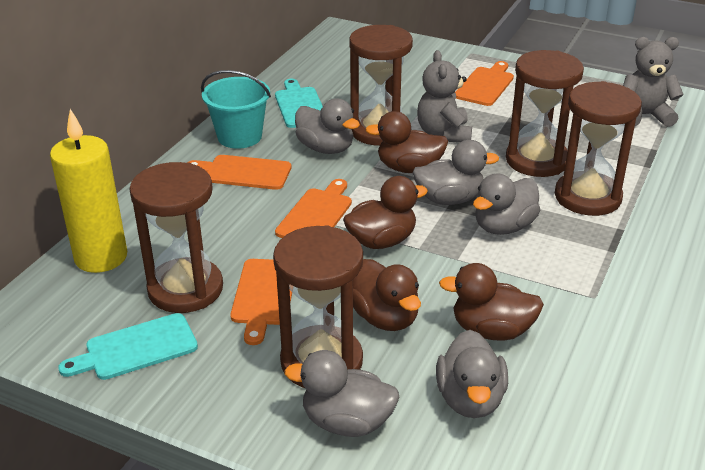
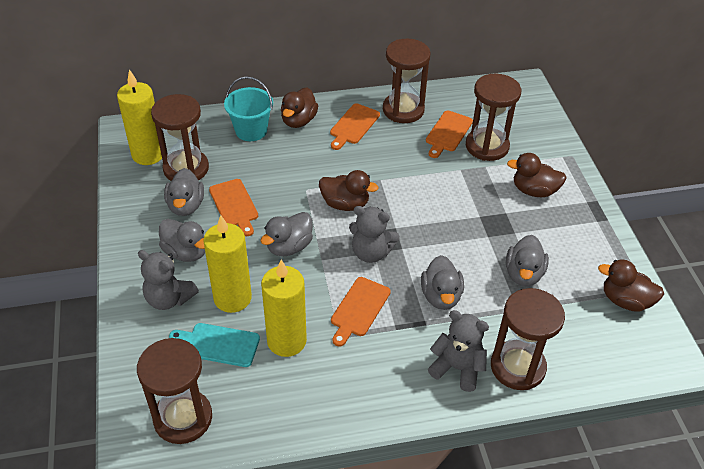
grey teddy bear: 2 -> 3
turquoise cutting board: 2 -> 1
yellow candle: 1 -> 3

